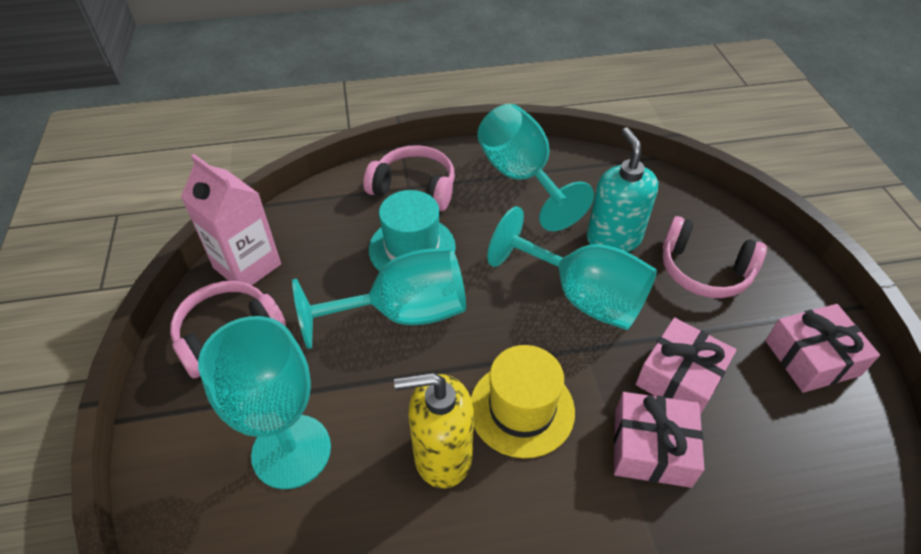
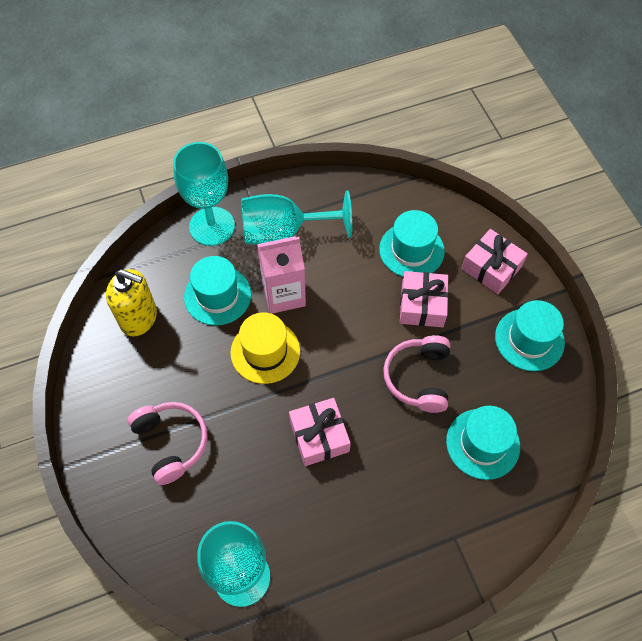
pink headphones: 3 -> 2
turquoise goblet: 4 -> 3
turquoise hat: 1 -> 4
turquoise soap dispenser: 1 -> 0

